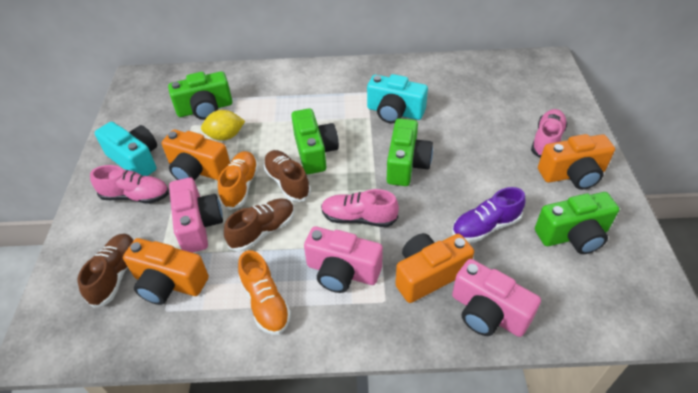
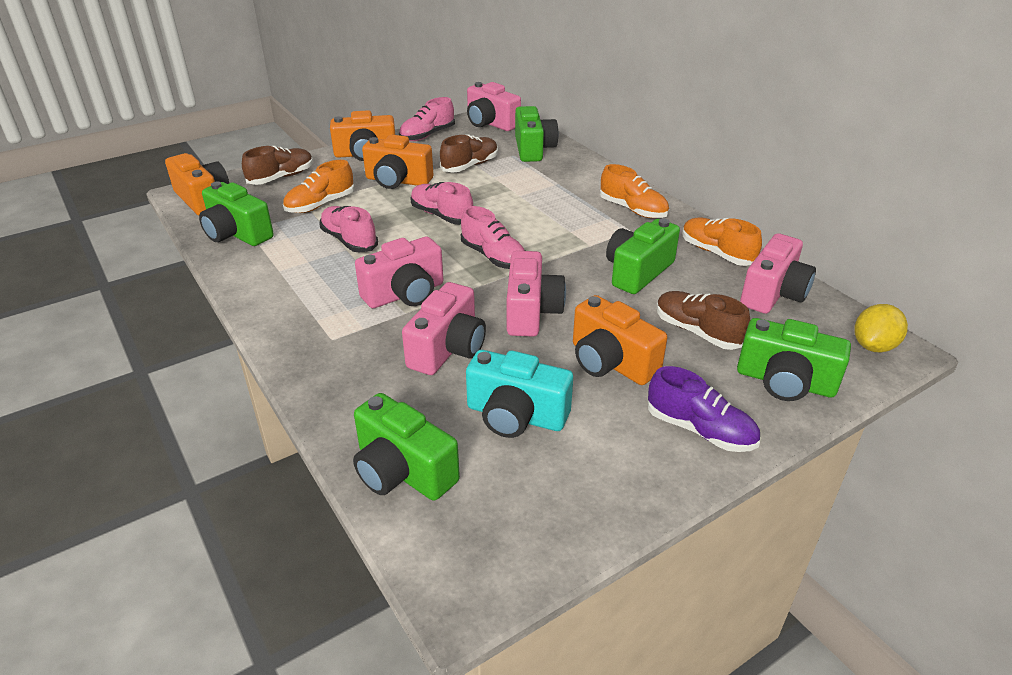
green camera: 4 -> 5
orange shoe: 2 -> 3
pink camera: 3 -> 5
pink shoe: 3 -> 4
turquoise camera: 2 -> 1

